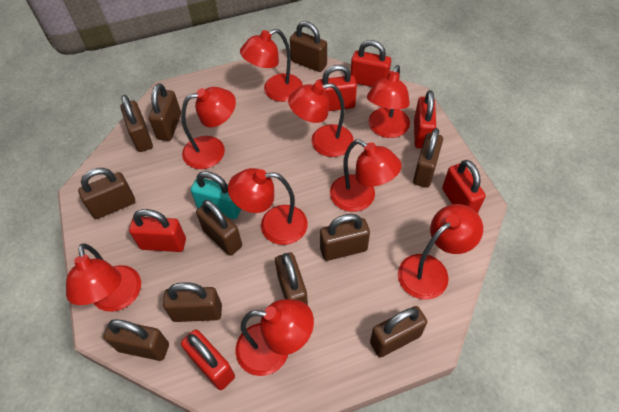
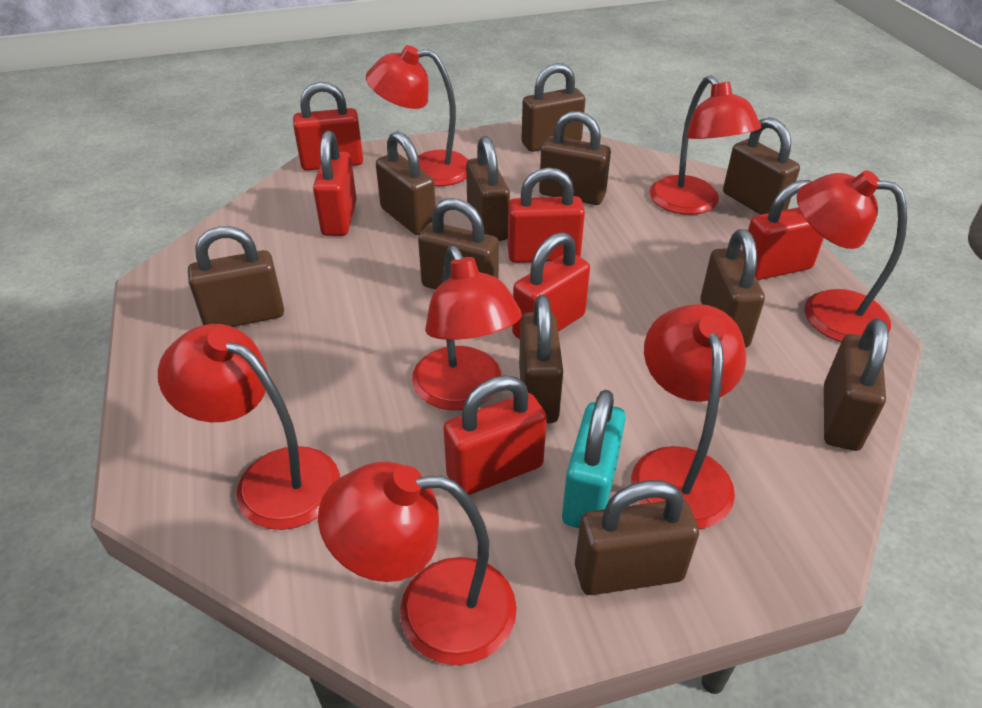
red lamp: 9 -> 7

